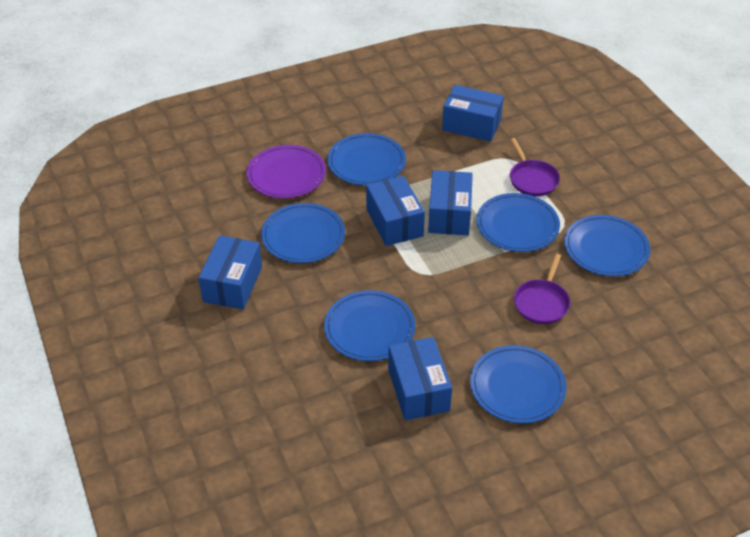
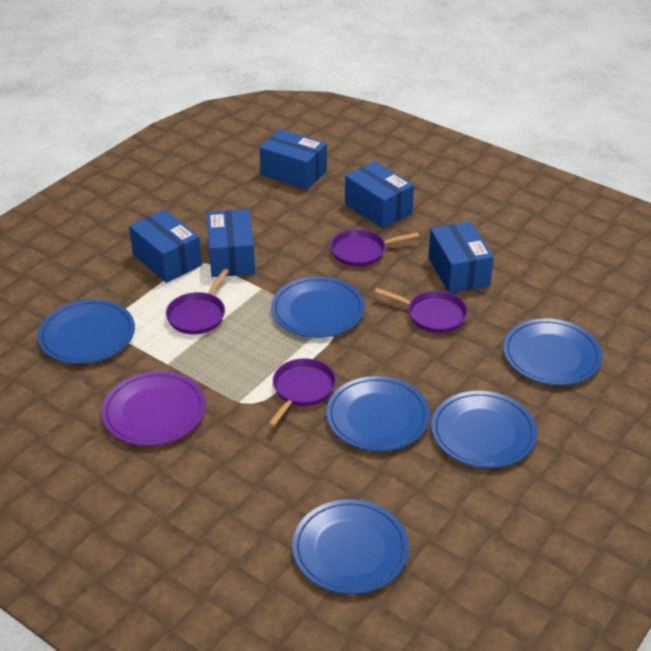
purple pan: 2 -> 4

